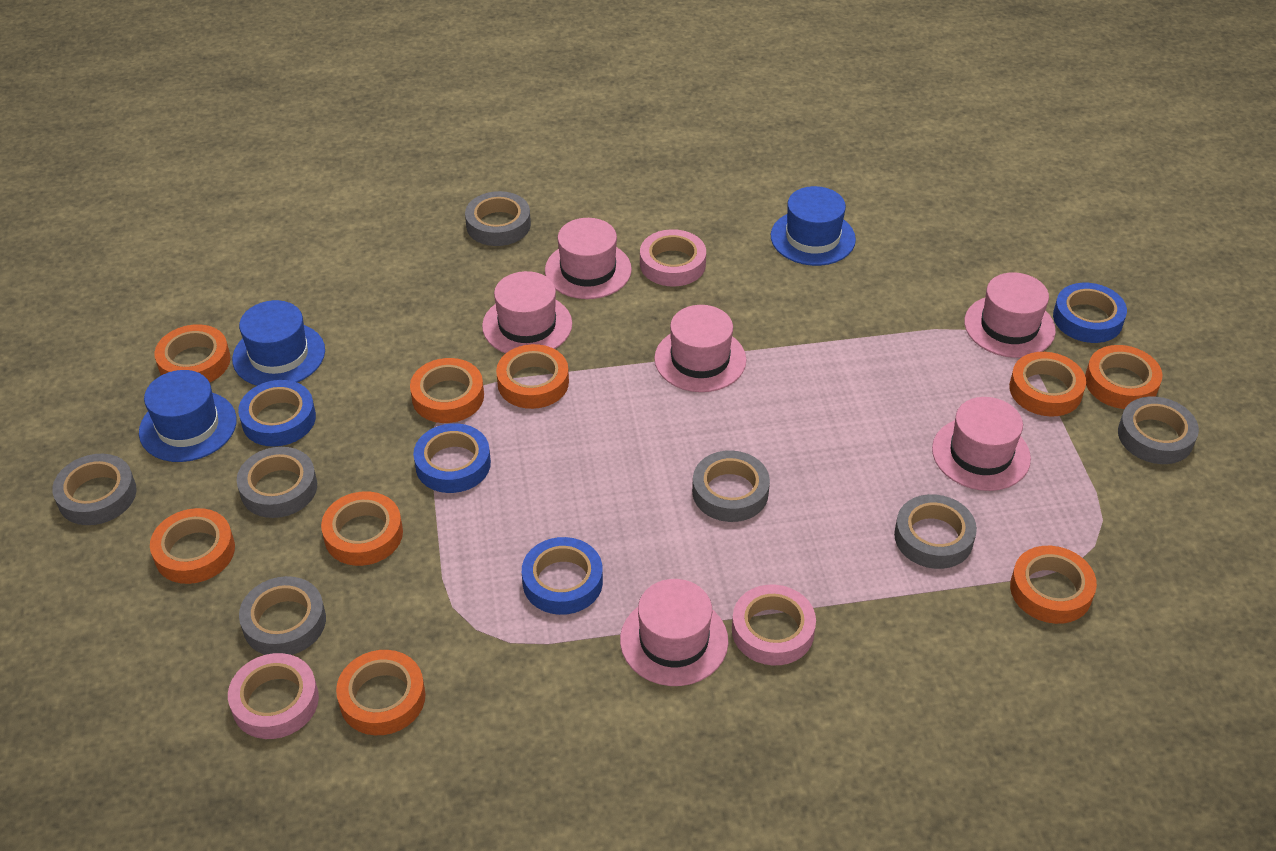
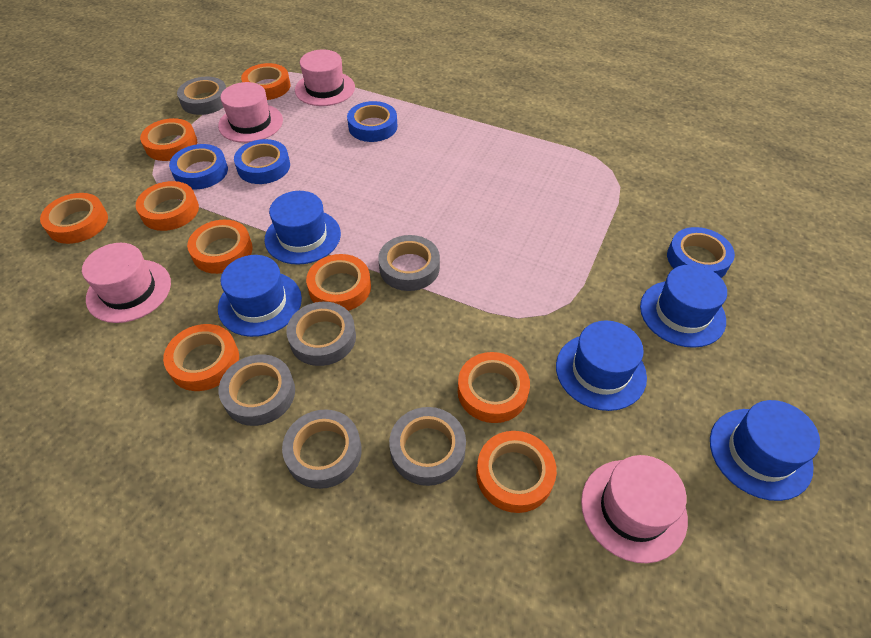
blue hat: 3 -> 5
grey tape: 7 -> 6
pink hat: 6 -> 4
pink tape: 3 -> 0

